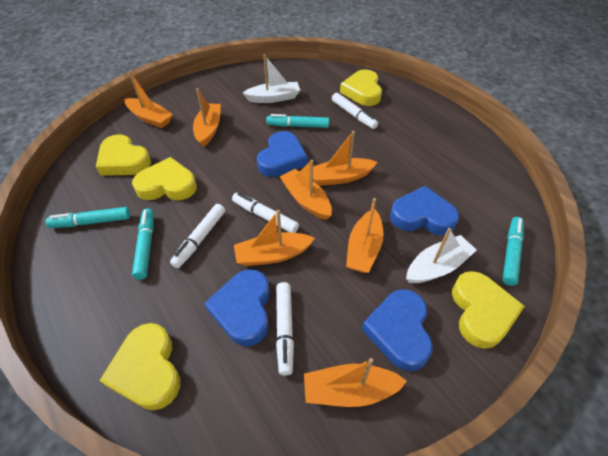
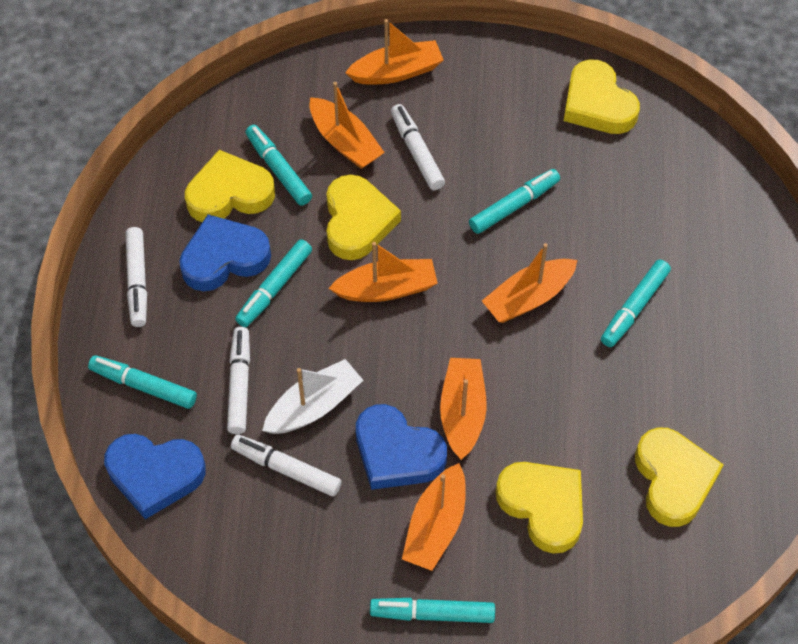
blue heart: 4 -> 3
orange boat: 7 -> 6
turquoise marker: 4 -> 6
white boat: 2 -> 1

